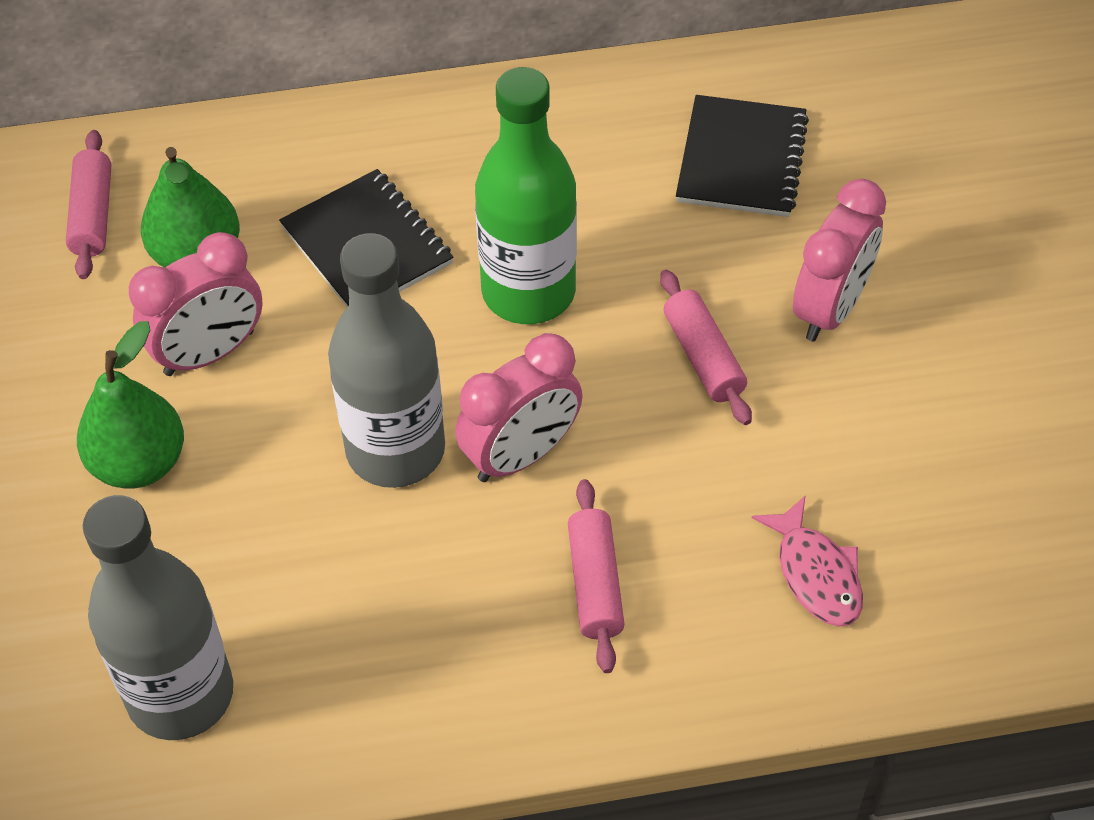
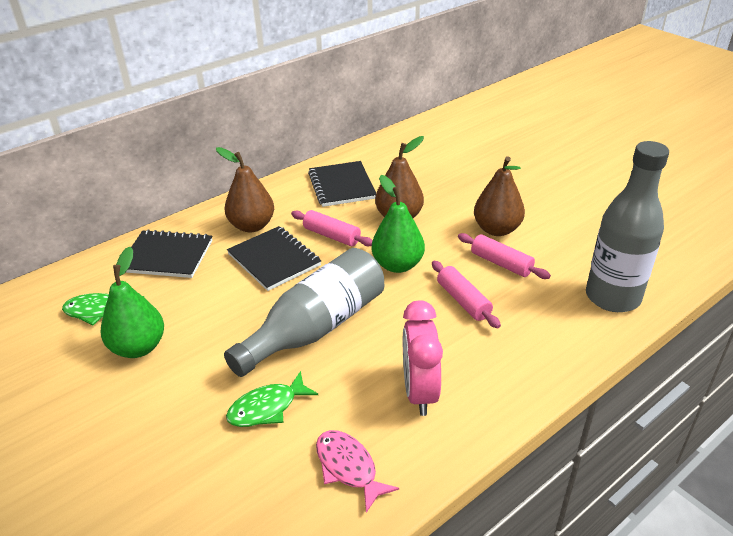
black notebook: 2 -> 3
brown pear: 0 -> 3
green bottle: 1 -> 0
green fish: 0 -> 2
pink clock: 3 -> 1

